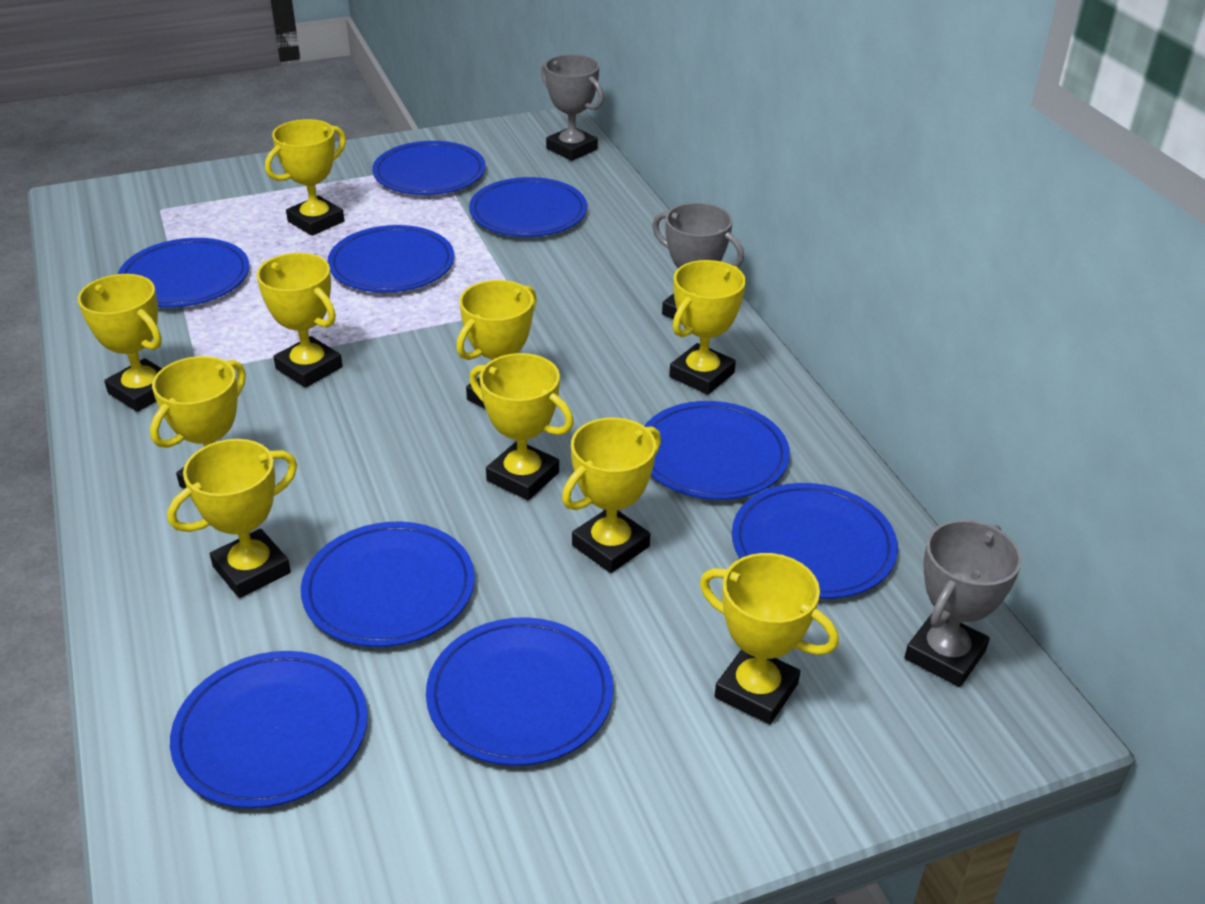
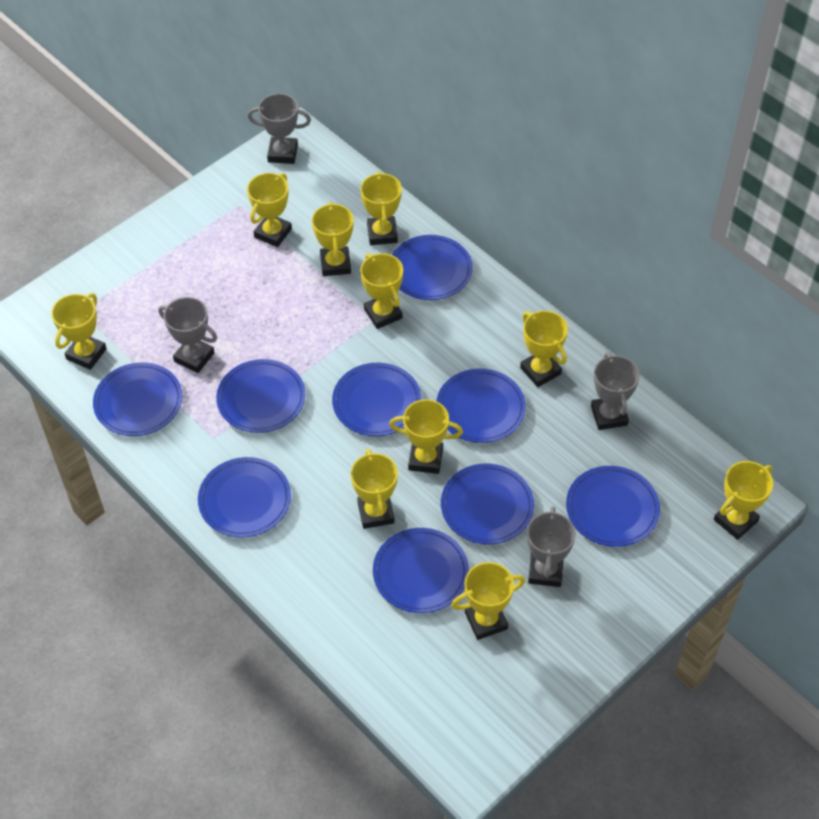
grey trophy: 3 -> 4

